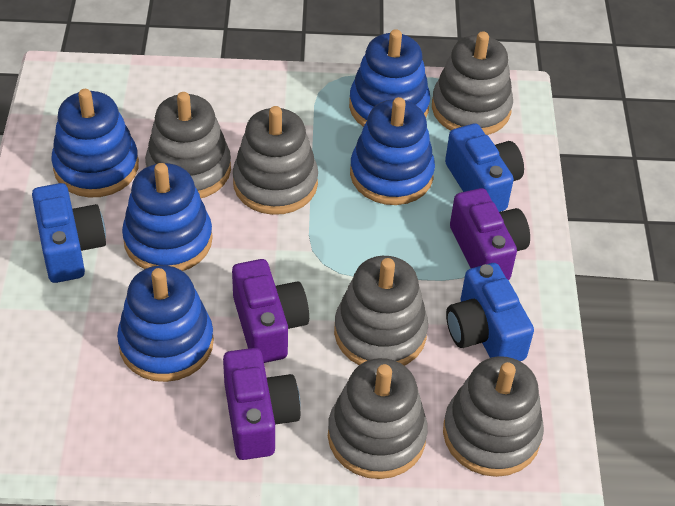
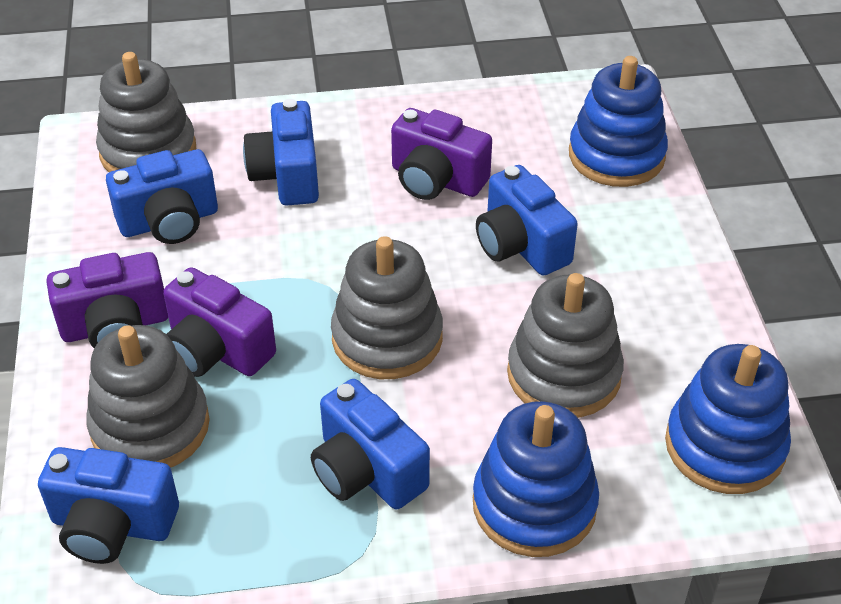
blue camera: 3 -> 5
blue stacking toy: 5 -> 3
grey stacking toy: 6 -> 4

